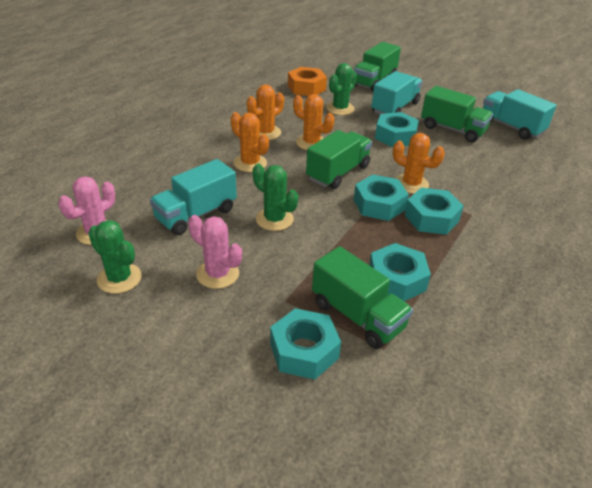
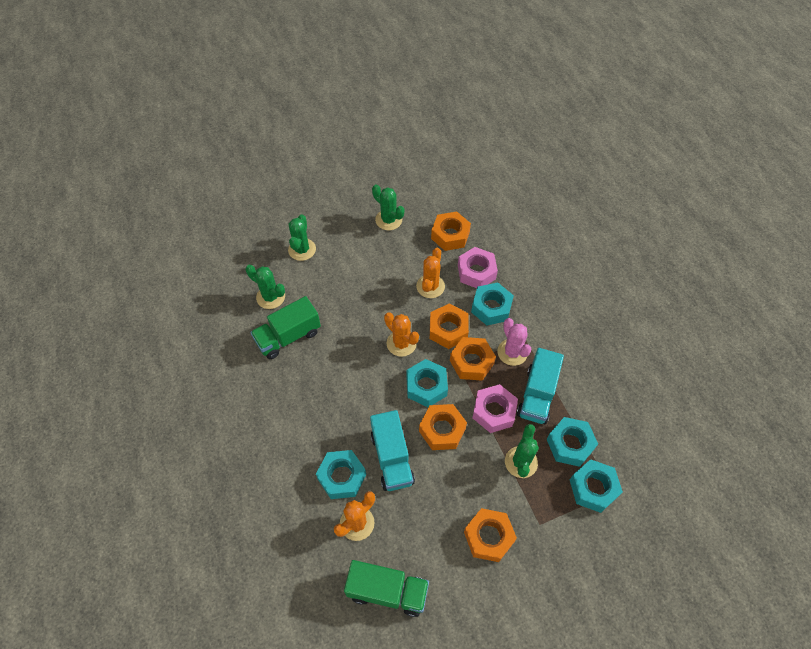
green cactus: 3 -> 4
green truck: 4 -> 2
orange cactus: 4 -> 3
orange nut: 1 -> 5
pink cactus: 2 -> 1
pink nut: 0 -> 2
turquoise truck: 3 -> 2

